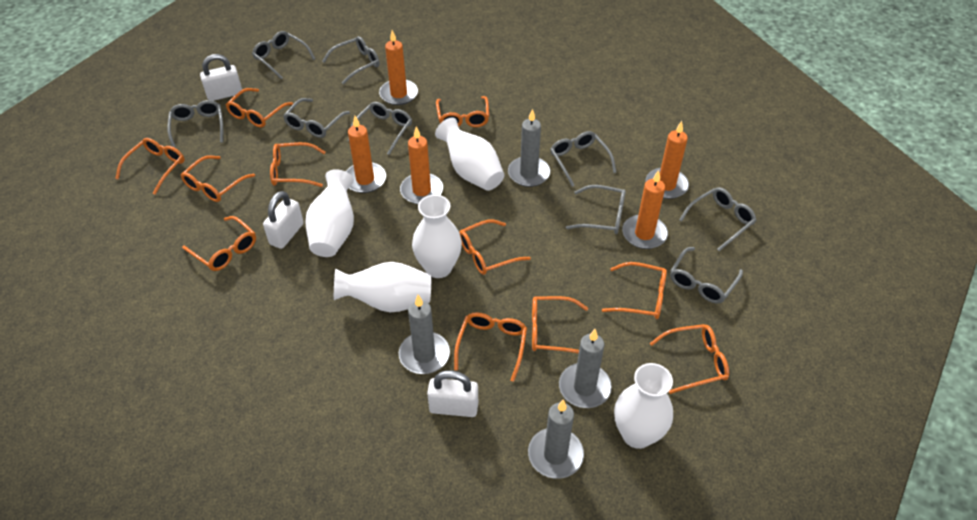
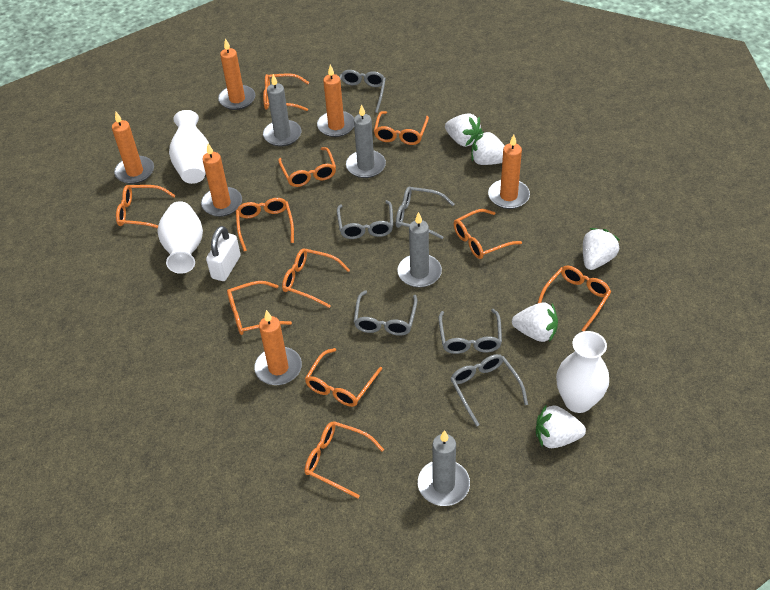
grey glasses: 9 -> 6
orange candle: 5 -> 6
white padlock: 3 -> 1
white strawberry: 0 -> 5
white vase: 5 -> 3

